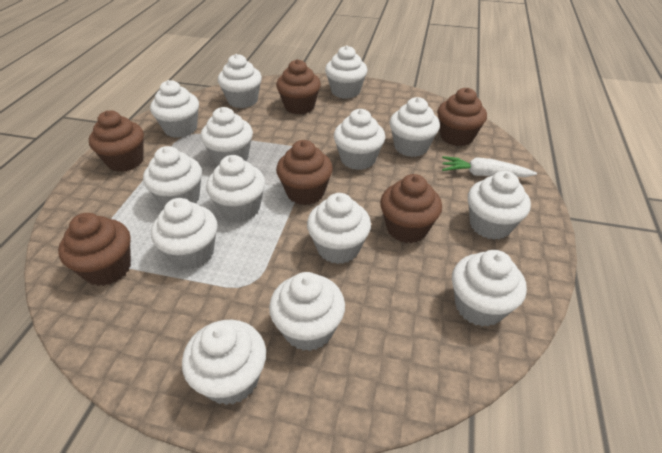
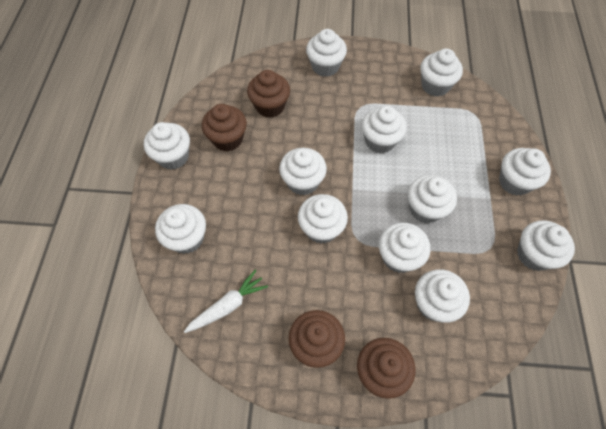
brown cupcake: 6 -> 4
white cupcake: 14 -> 12

